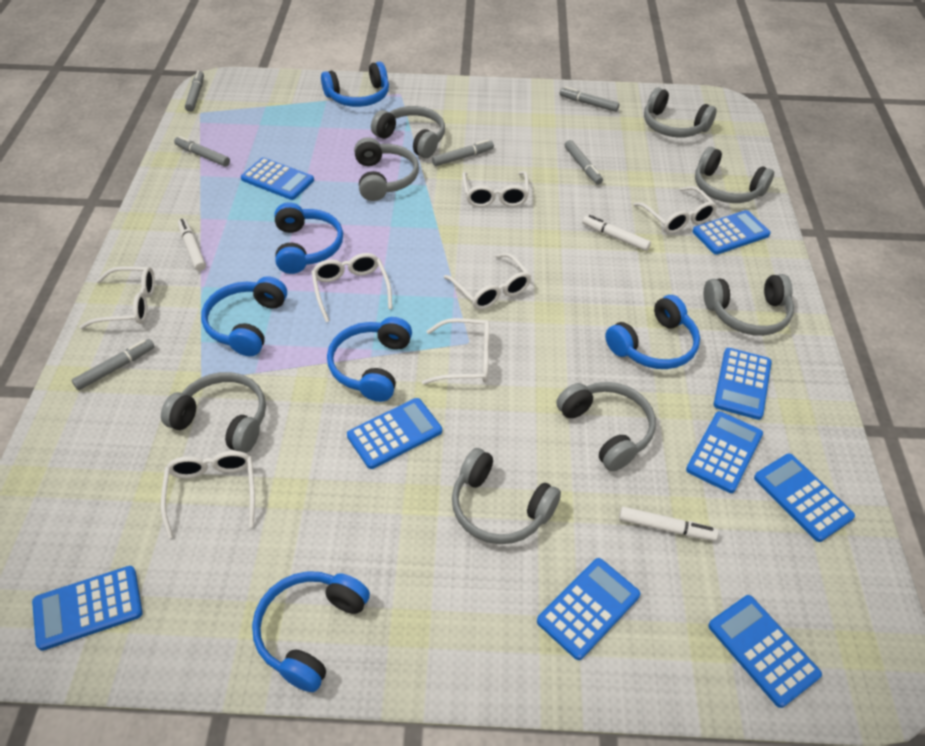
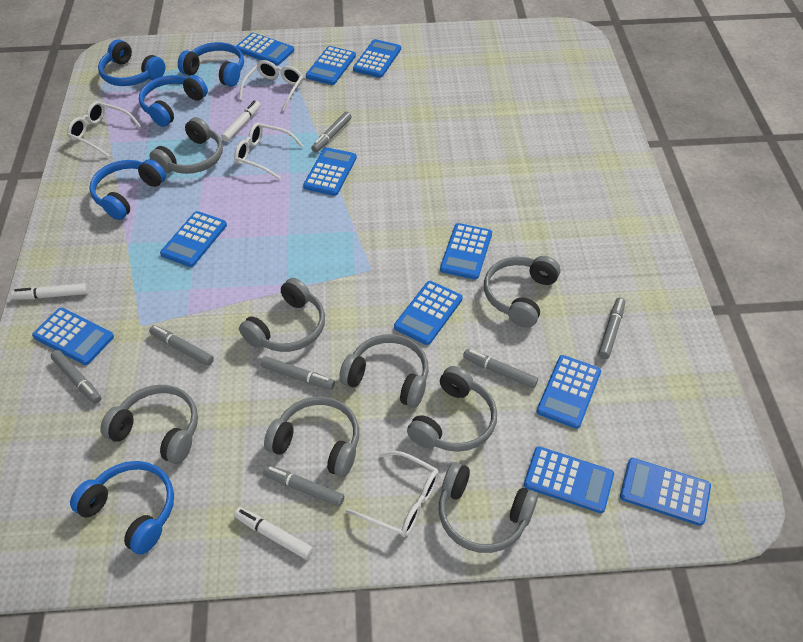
blue calculator: 9 -> 11
blue headphones: 6 -> 5
grey marker: 6 -> 7
white glasses: 7 -> 4

